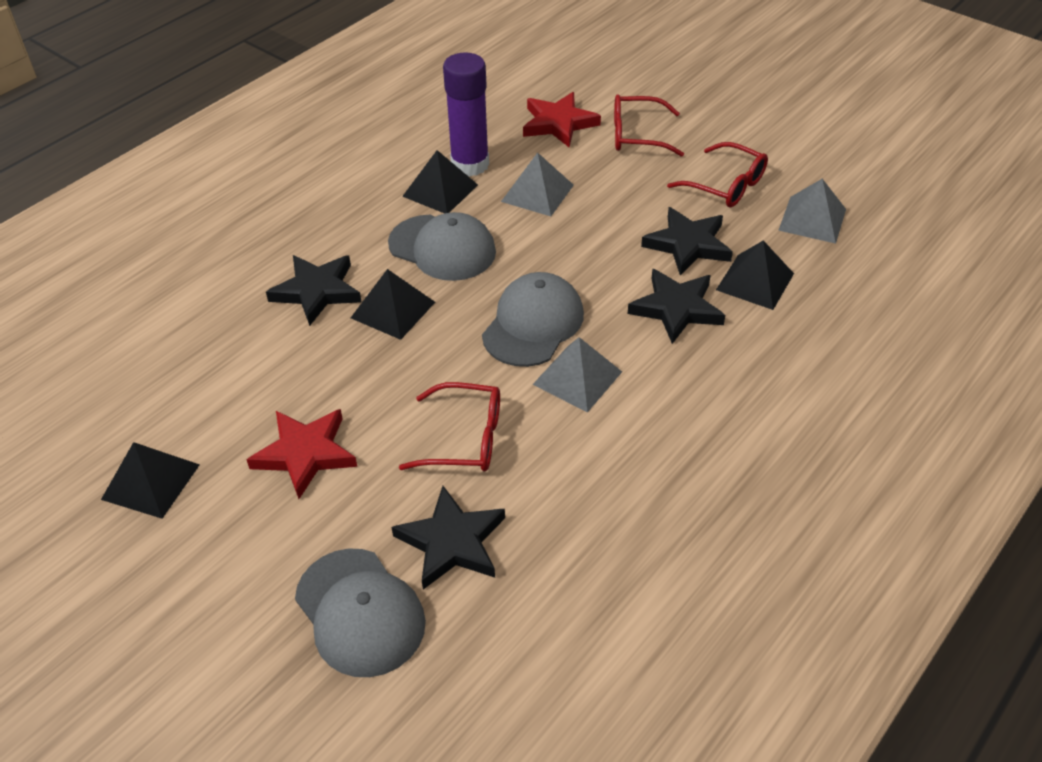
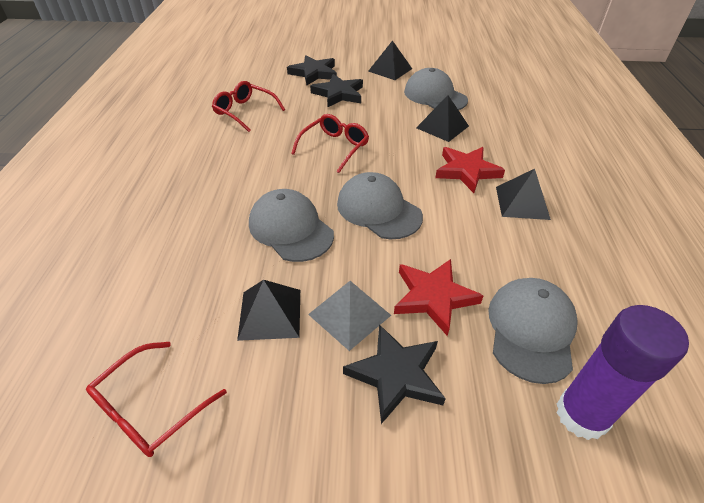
black star: 4 -> 3
grey cap: 3 -> 4
grey pyramid: 3 -> 1

